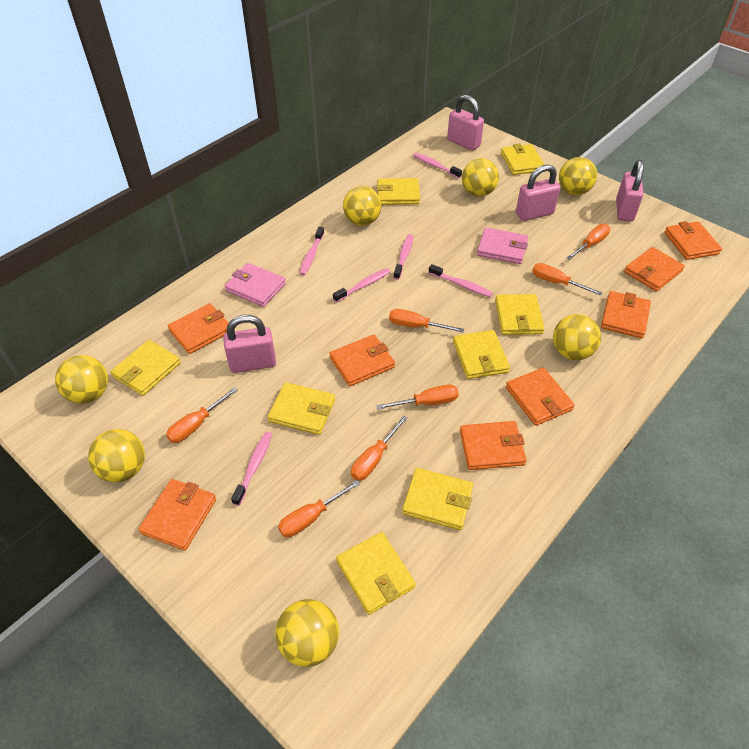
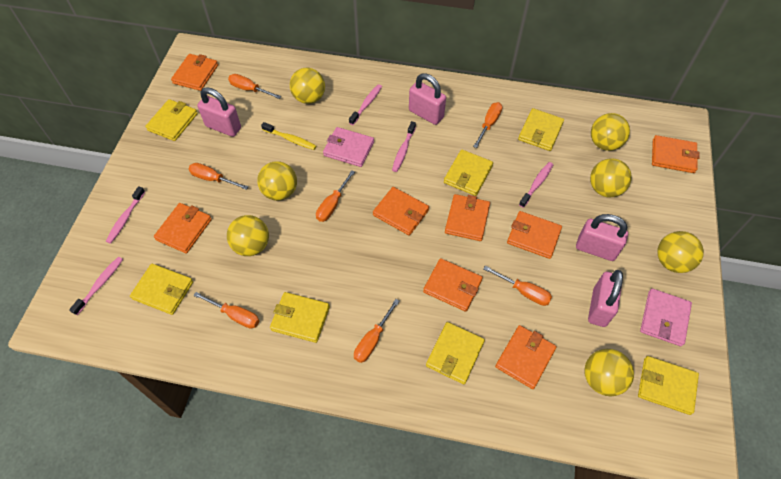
pink toothbrush: 6 -> 5
yellow toothbrush: 0 -> 1
yellow wallet: 8 -> 7

